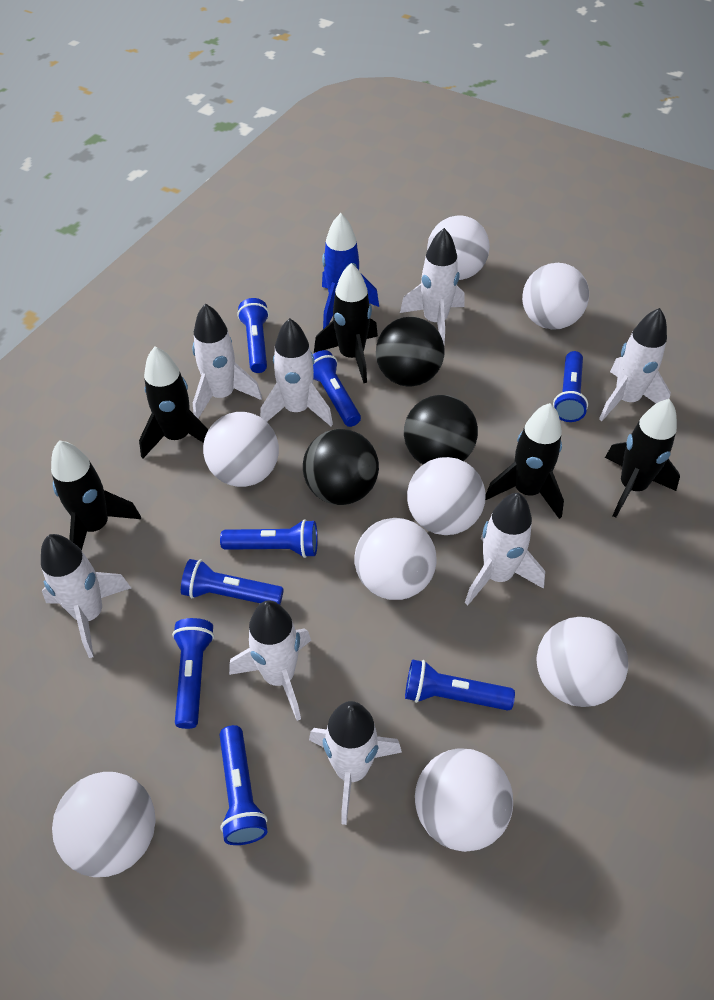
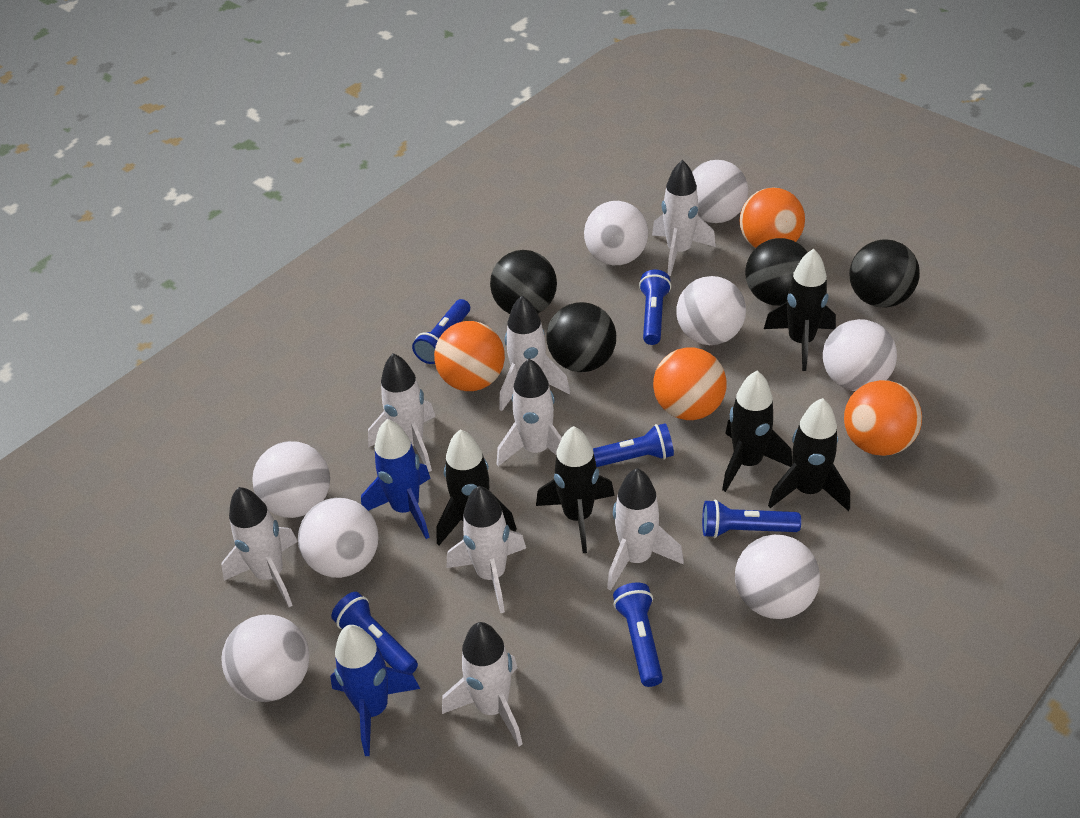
black ball: 3 -> 4
blue flashlight: 8 -> 6
blue rocket: 1 -> 2
orange ball: 0 -> 4

